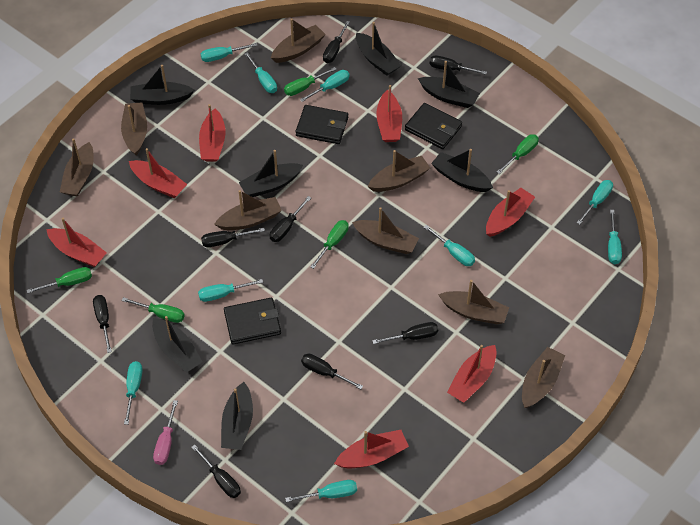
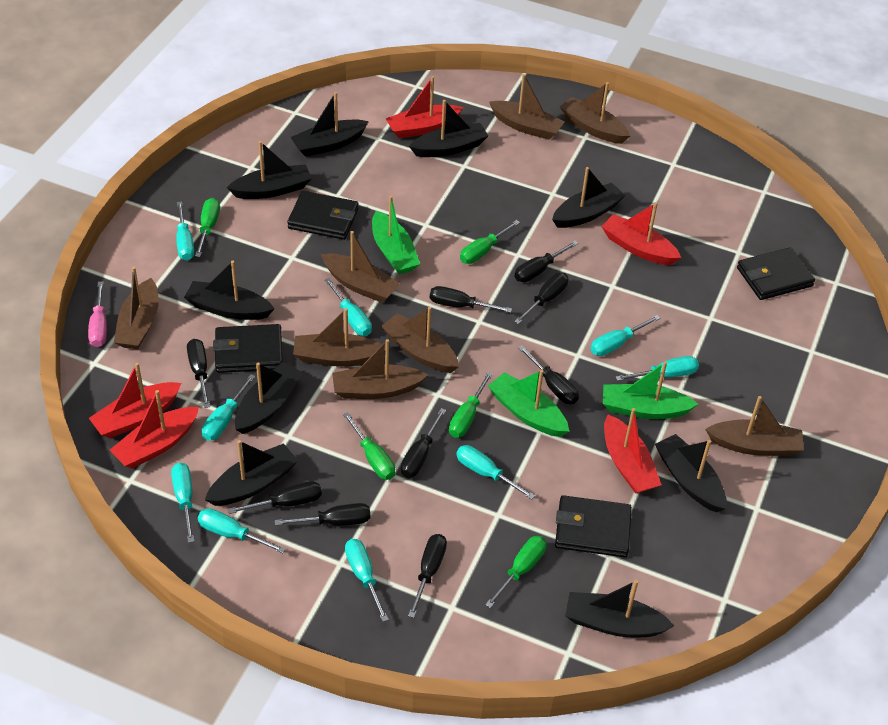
black boat: 7 -> 9
black screwdriver: 8 -> 9
black wallet: 3 -> 4
green boat: 0 -> 3
red boat: 7 -> 5

